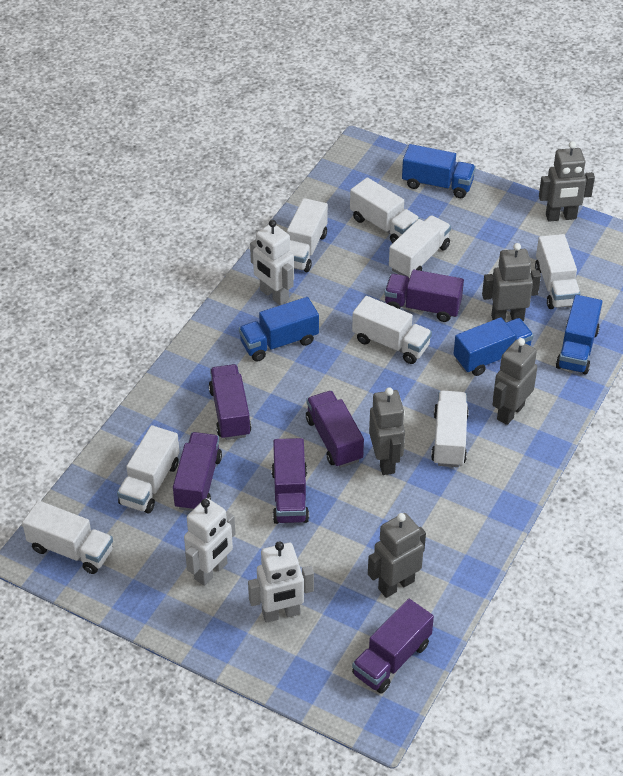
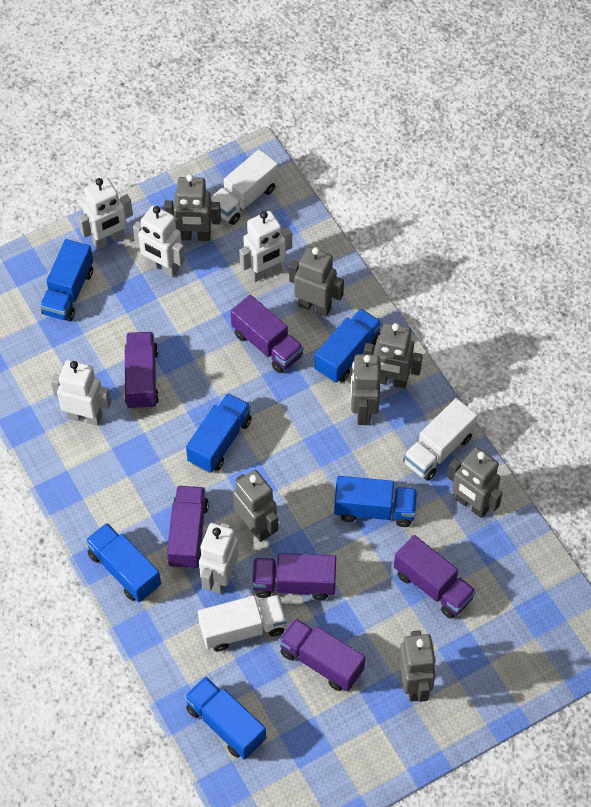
blue truck: 4 -> 6
grey robot: 5 -> 7
white robot: 3 -> 5
white truck: 8 -> 3

